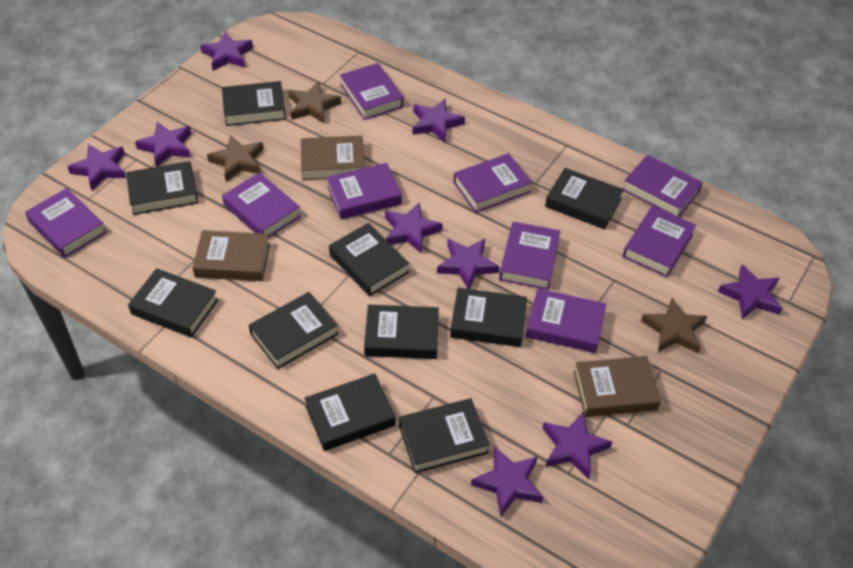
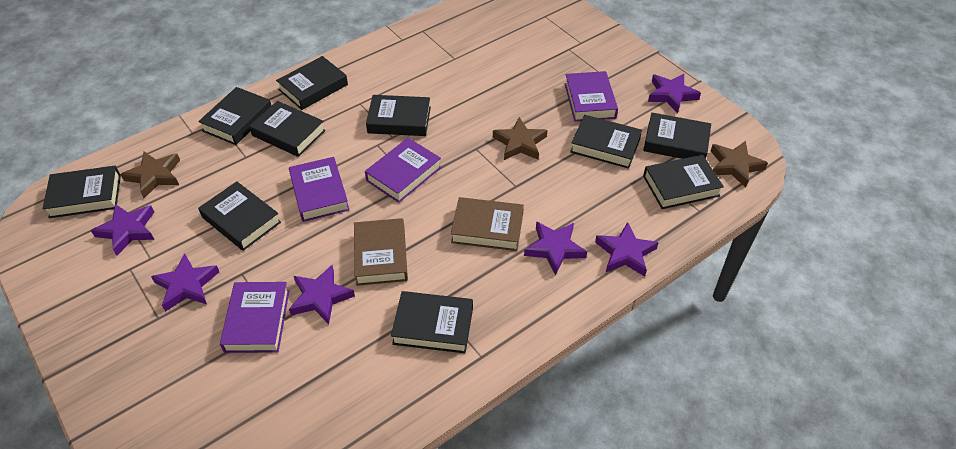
brown book: 3 -> 2
purple book: 9 -> 4
purple star: 9 -> 6

